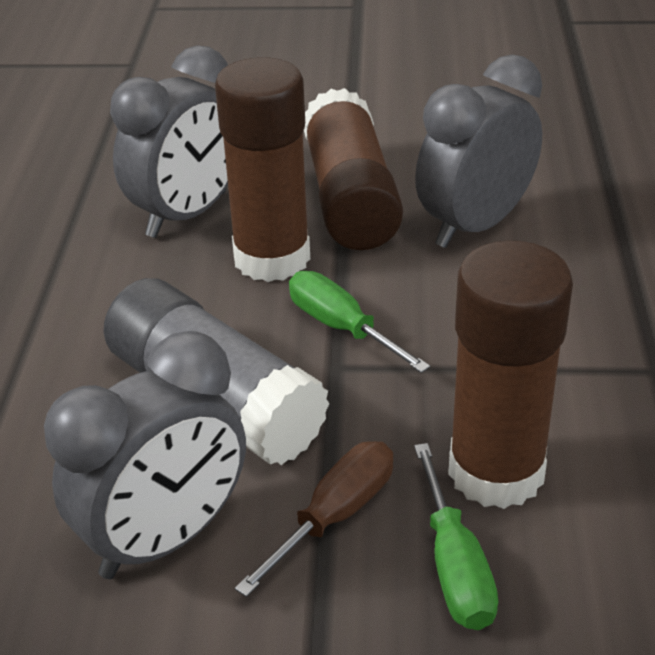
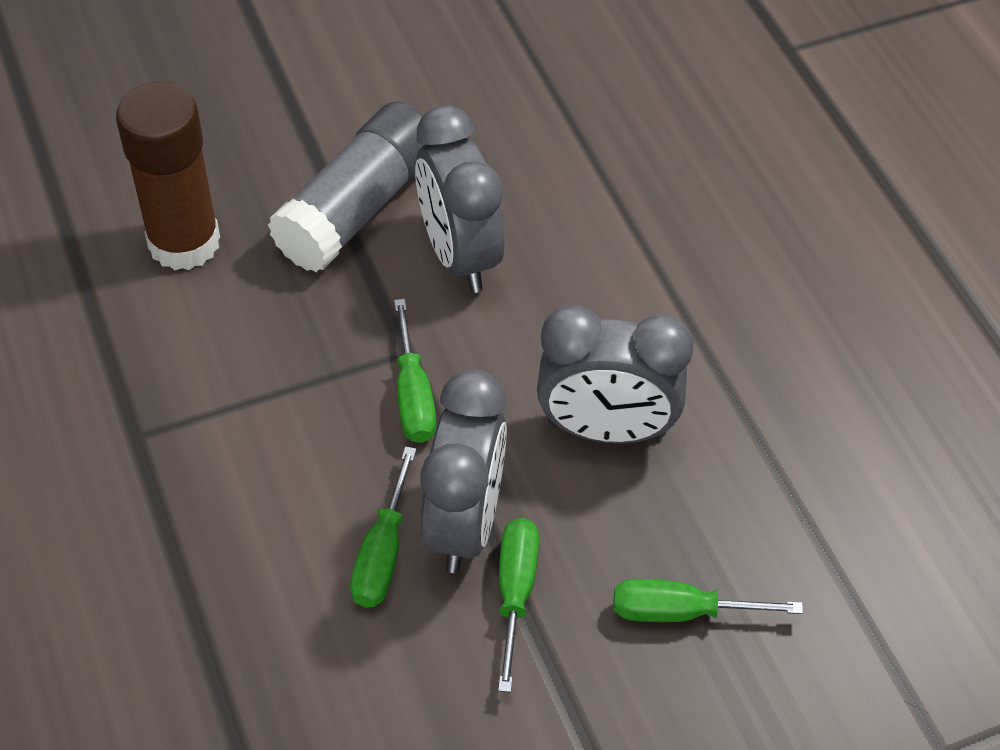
brown glue stick: 3 -> 1
brown screwdriver: 1 -> 0
green screwdriver: 2 -> 4

